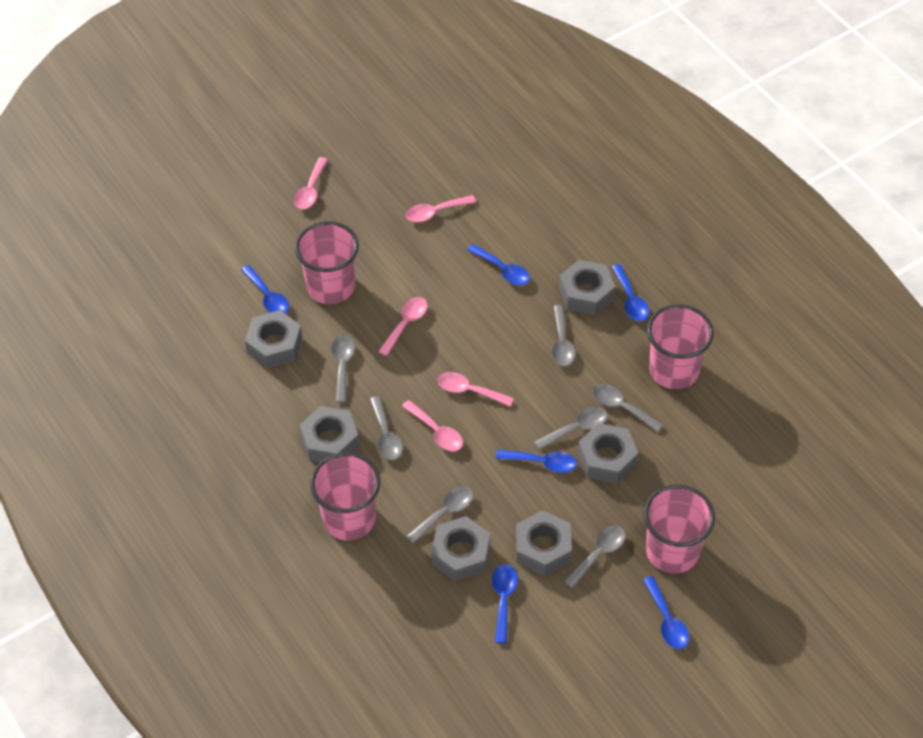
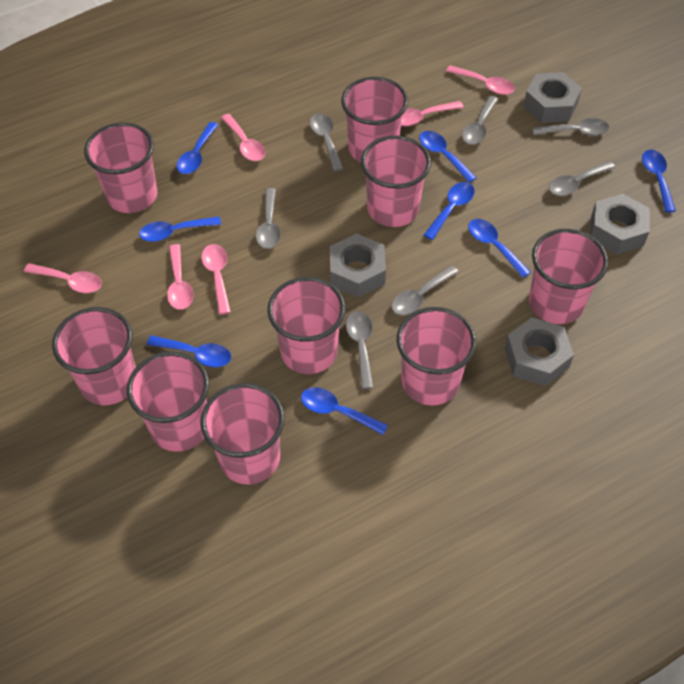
blue spoon: 6 -> 8
grey nut: 6 -> 4
pink cup: 4 -> 9
pink spoon: 5 -> 6

